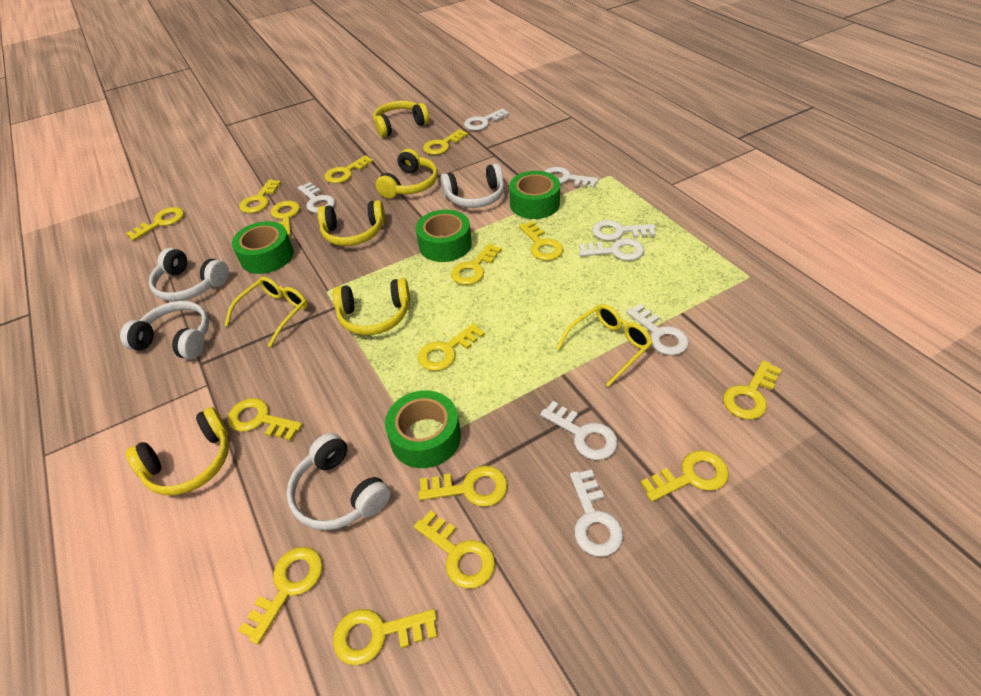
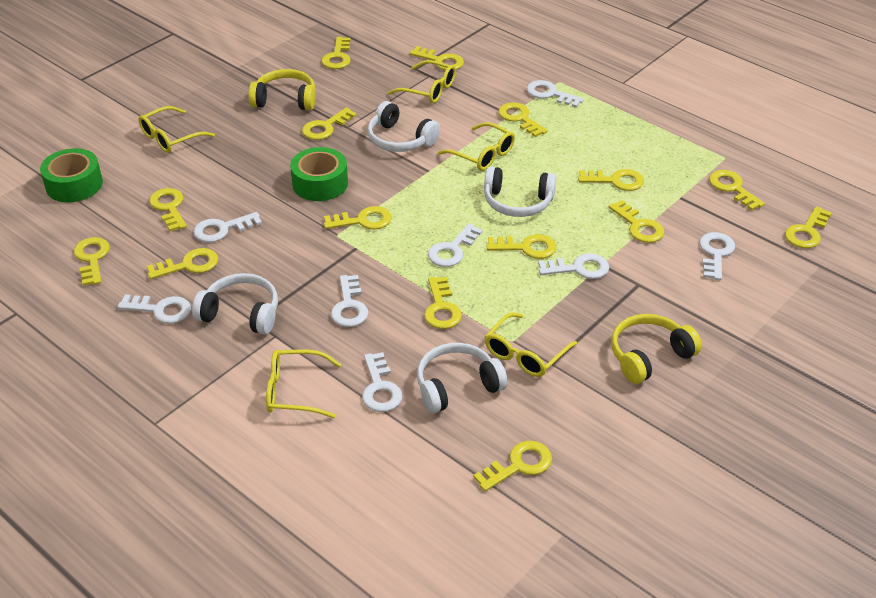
green tape: 4 -> 2
yellow glasses: 2 -> 5
yellow headphones: 5 -> 2

